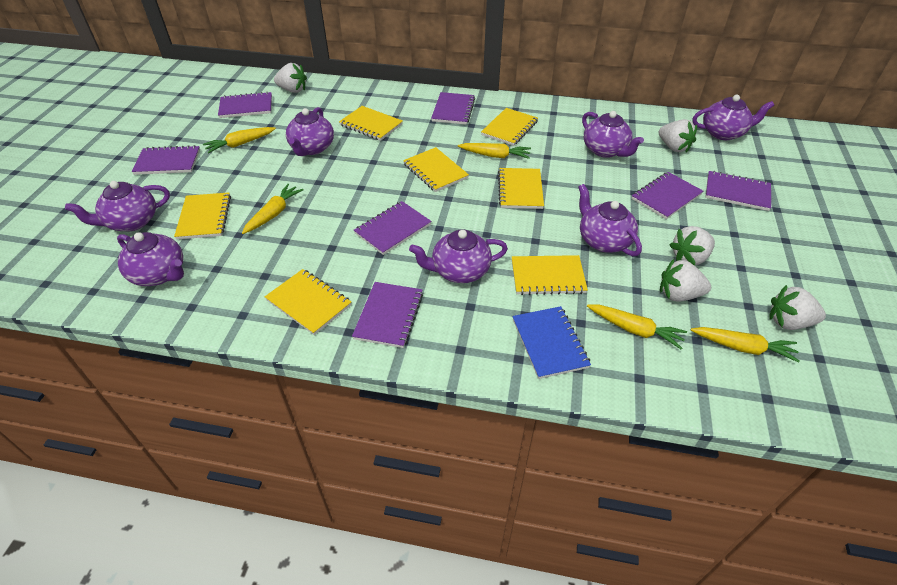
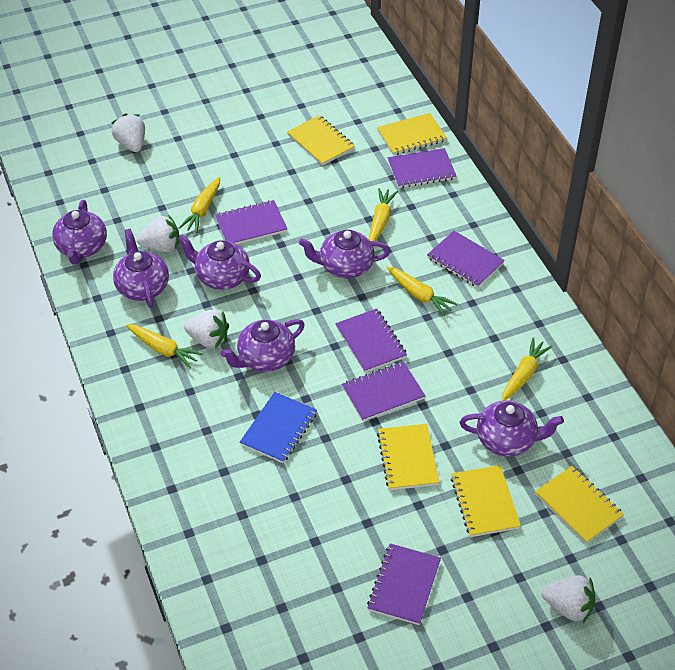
purple notebook: 7 -> 6
purple teapot: 7 -> 6
white strawberry: 5 -> 4
yellow notebook: 7 -> 5

